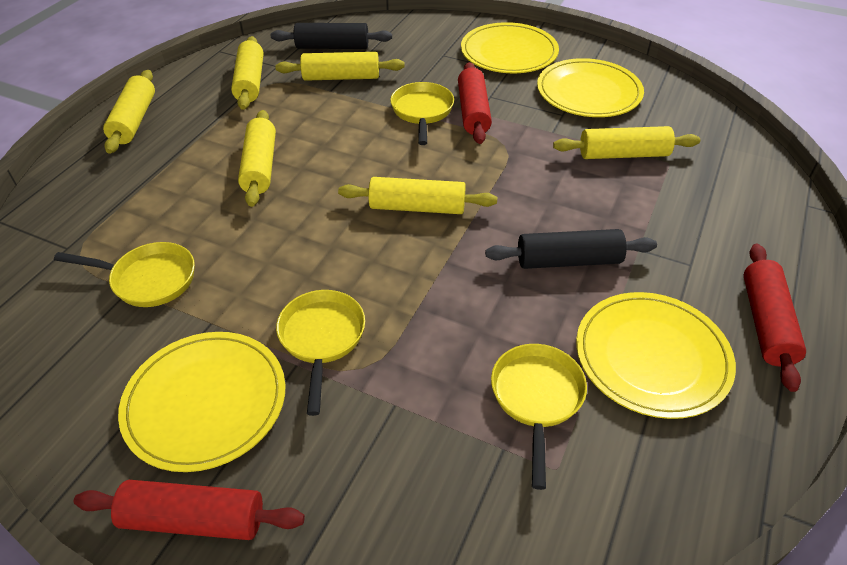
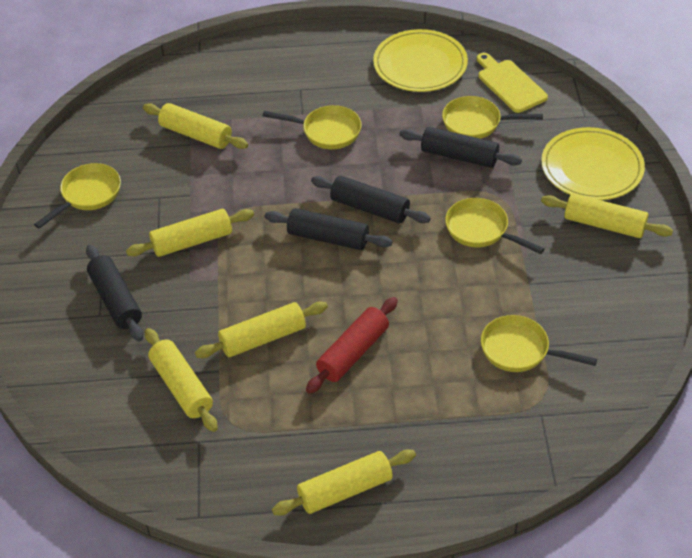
black rolling pin: 2 -> 4
red rolling pin: 3 -> 1
yellow cutting board: 0 -> 1
yellow pan: 4 -> 5
yellow plate: 4 -> 2

